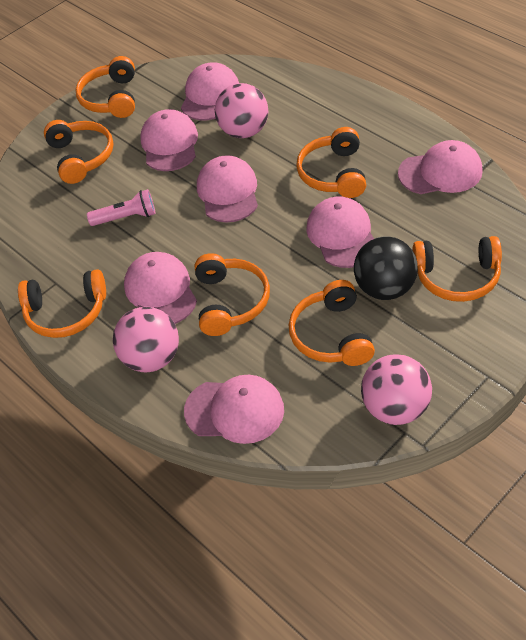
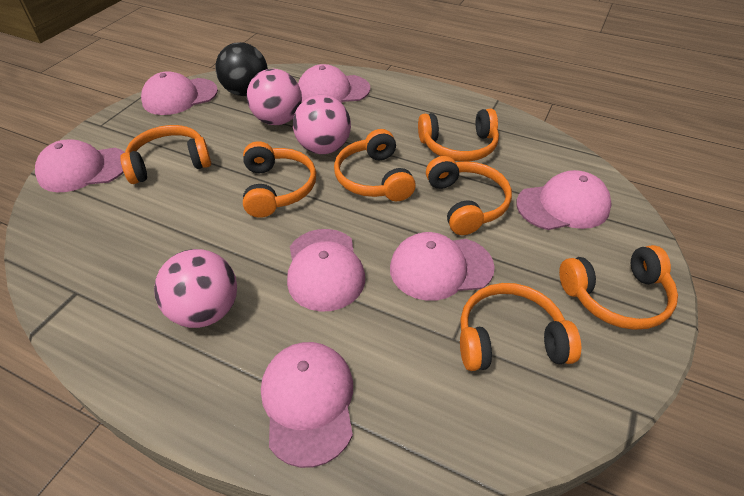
pink flashlight: 1 -> 0

